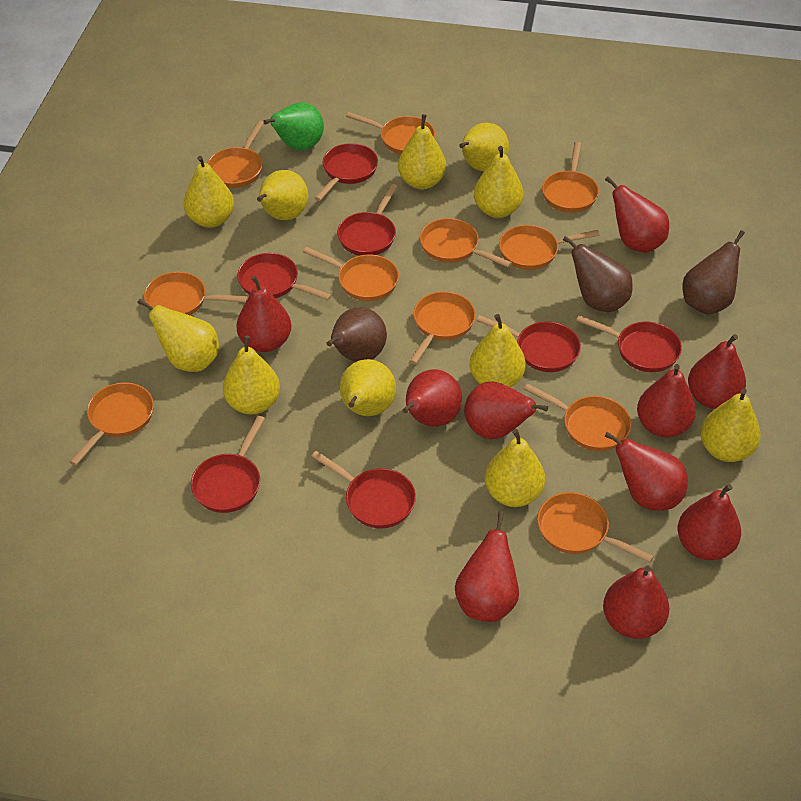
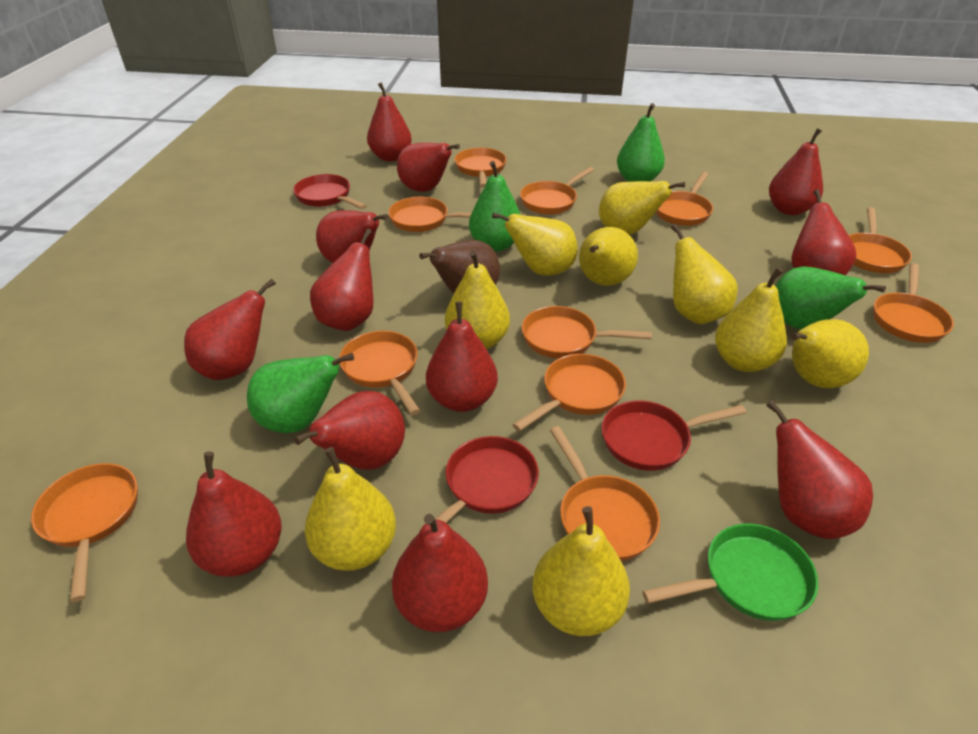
brown pear: 3 -> 1
green pan: 0 -> 1
green pear: 1 -> 4
red pan: 7 -> 3
red pear: 10 -> 12
yellow pear: 11 -> 9

